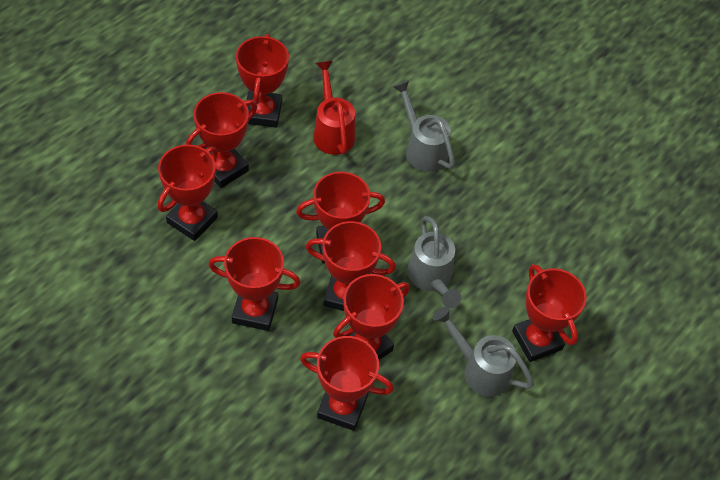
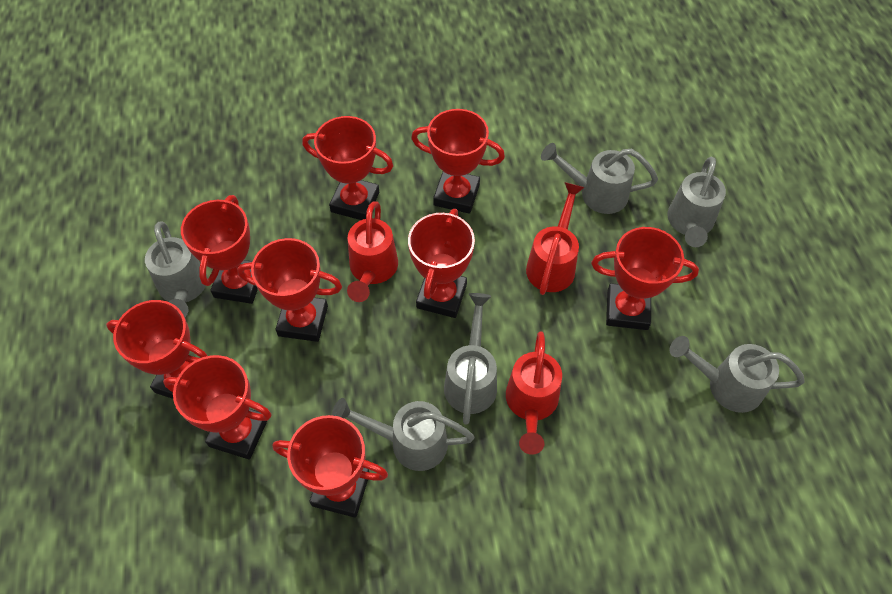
grey watering can: 3 -> 6
red watering can: 1 -> 3

